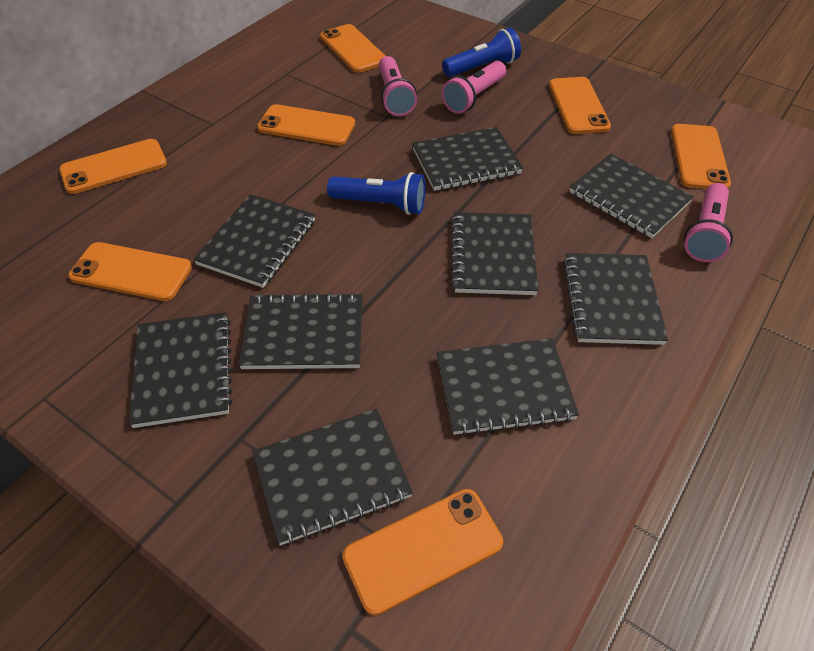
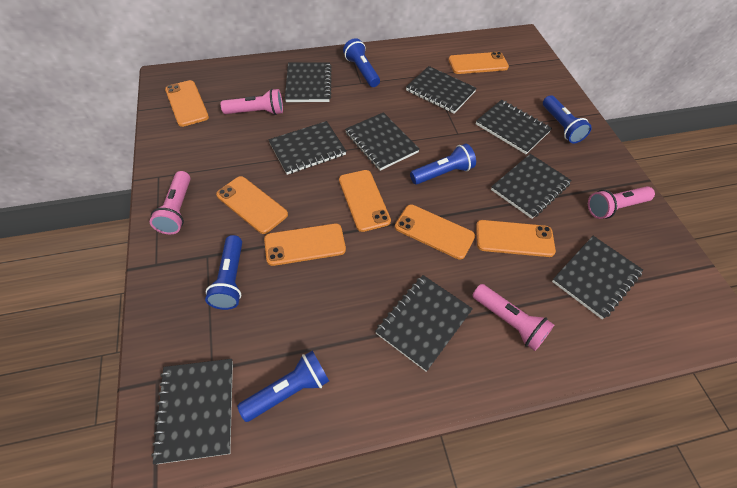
blue flashlight: 2 -> 5
pink flashlight: 3 -> 4

